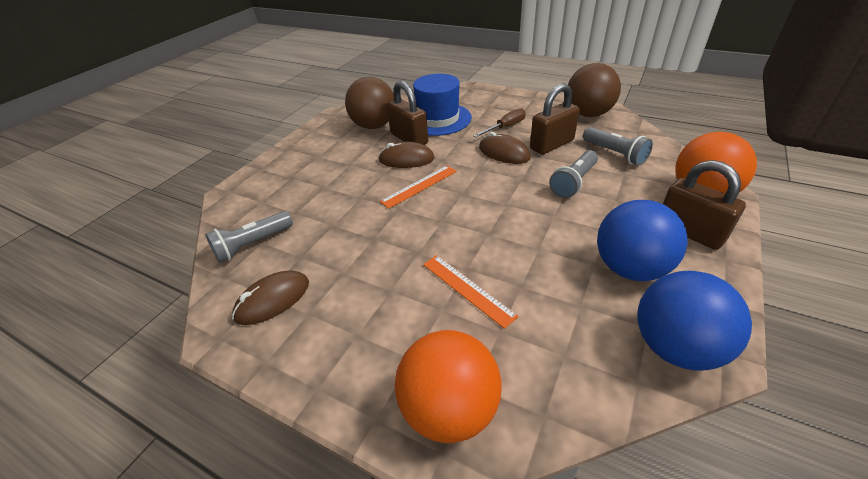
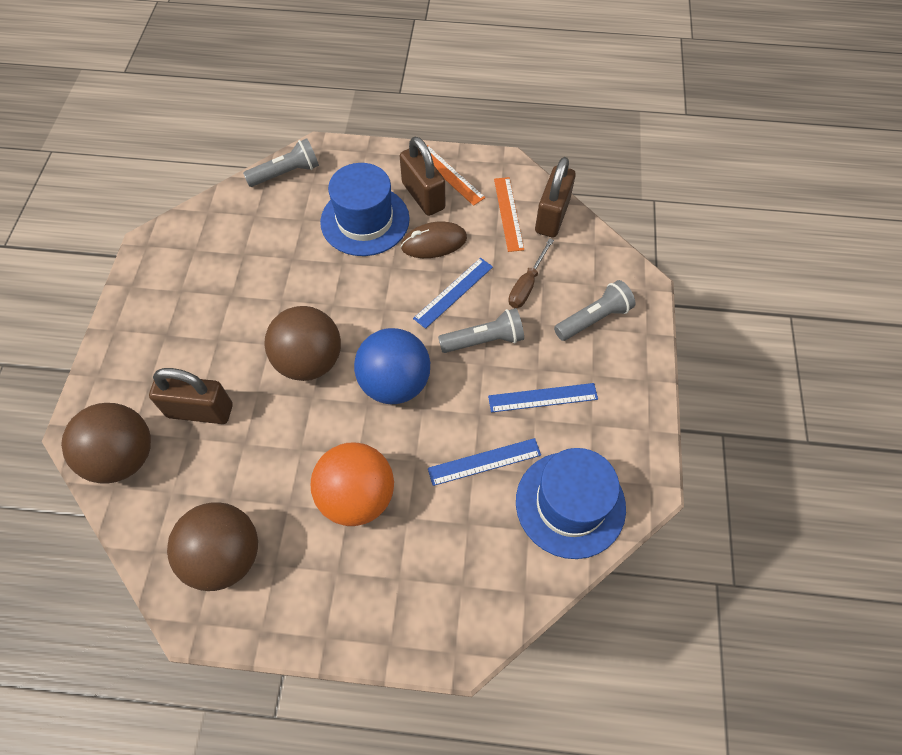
blue ball: 2 -> 1
blue hat: 1 -> 2
blue ruler: 0 -> 3
brown ball: 2 -> 3
brown mouse: 3 -> 1
orange ball: 2 -> 1

